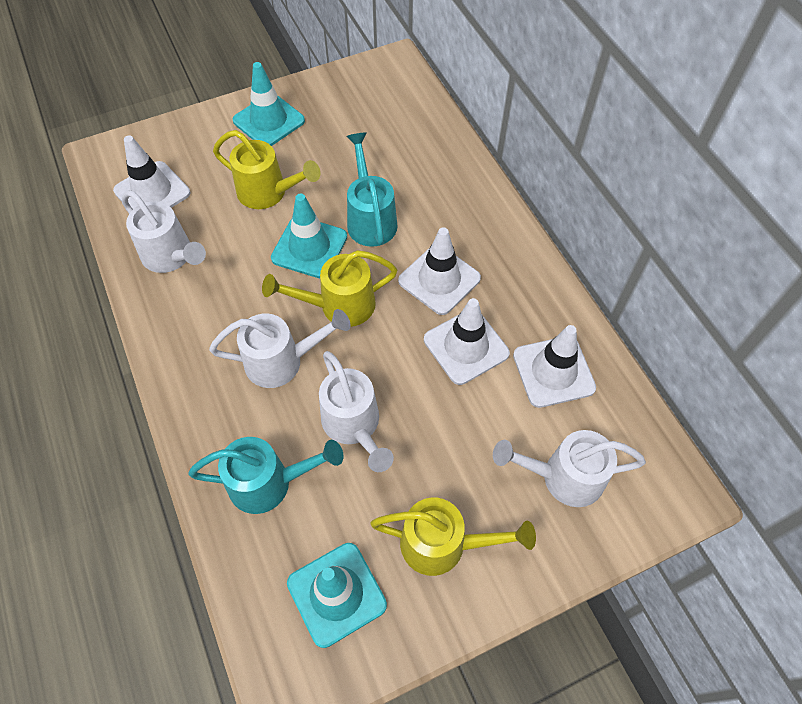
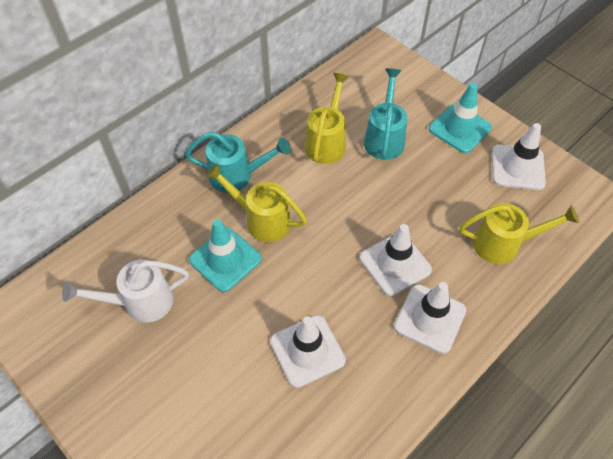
turquoise traffic cone: 3 -> 2
white watering can: 4 -> 1

